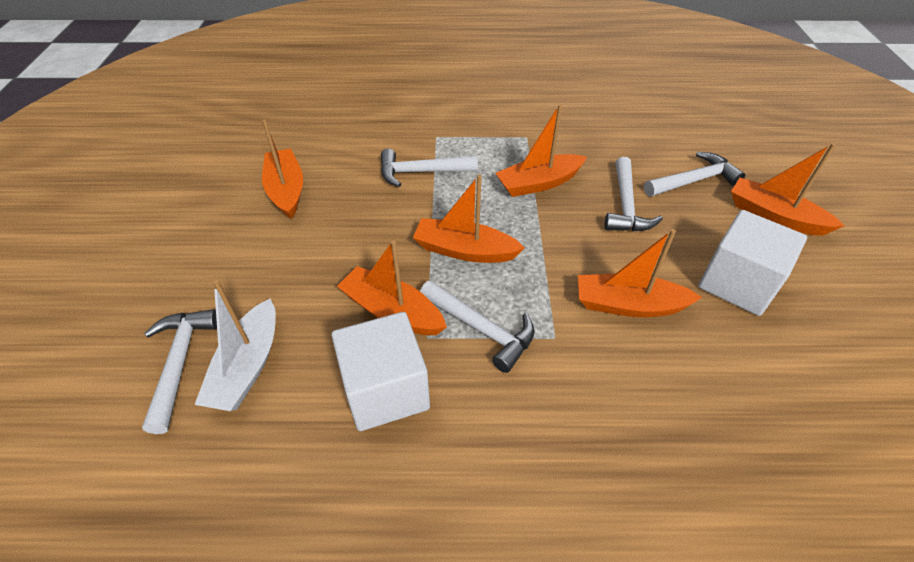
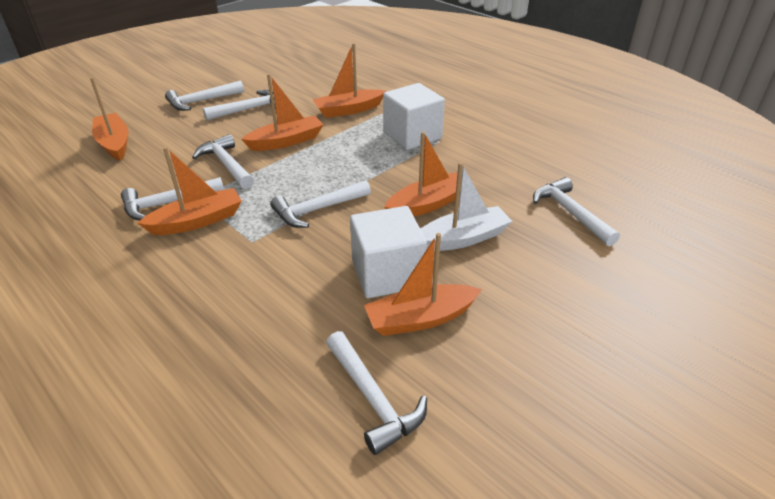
white hammer: 5 -> 7

